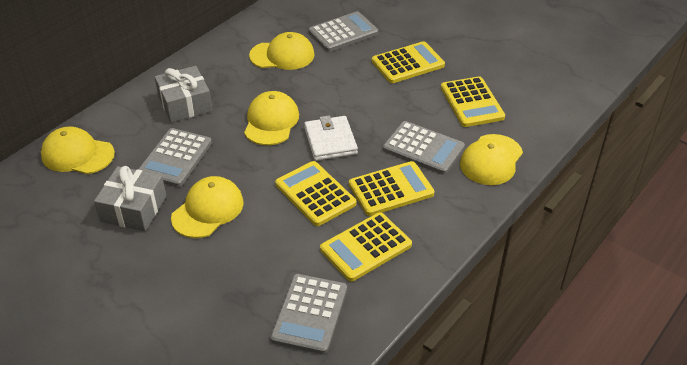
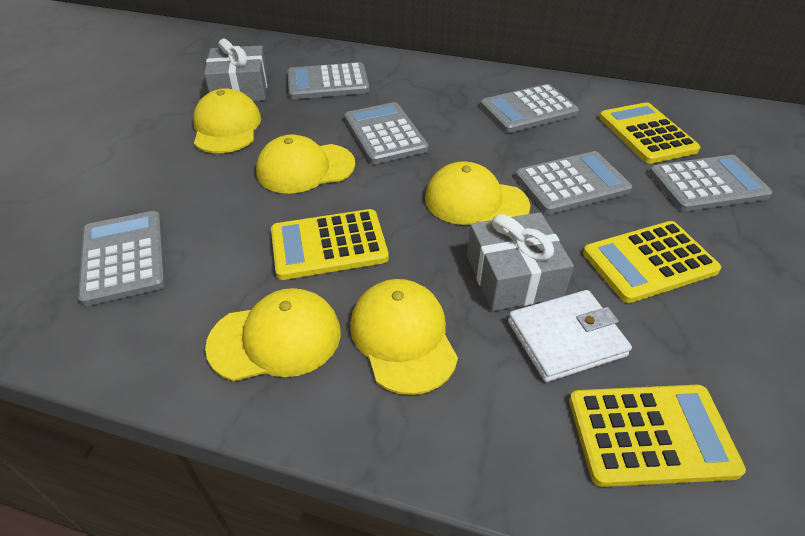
grey calculator: 4 -> 6
yellow calculator: 5 -> 4

